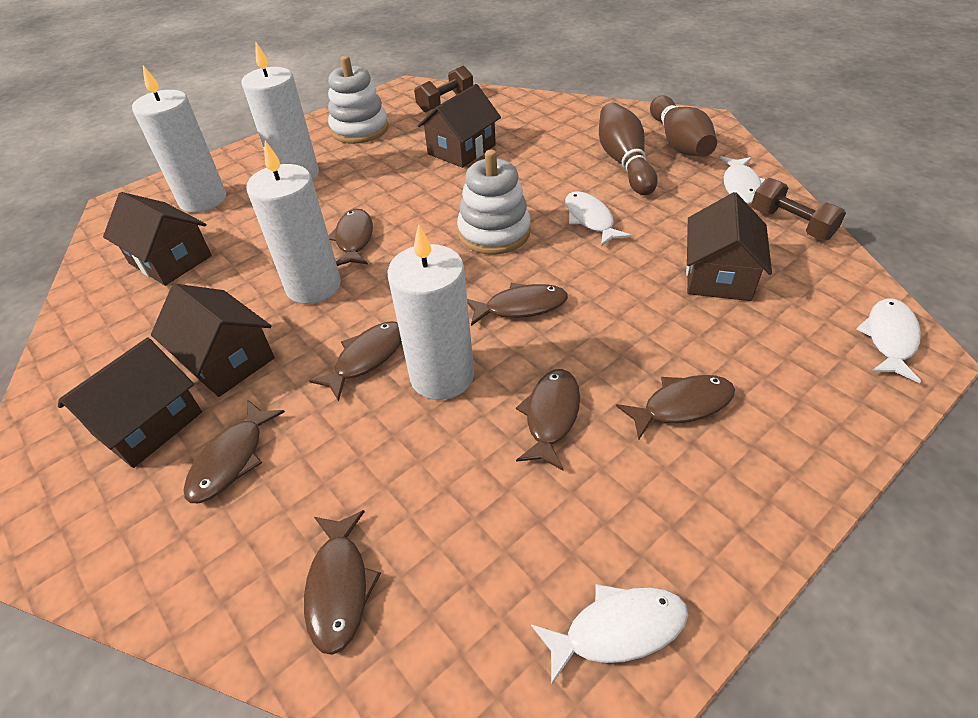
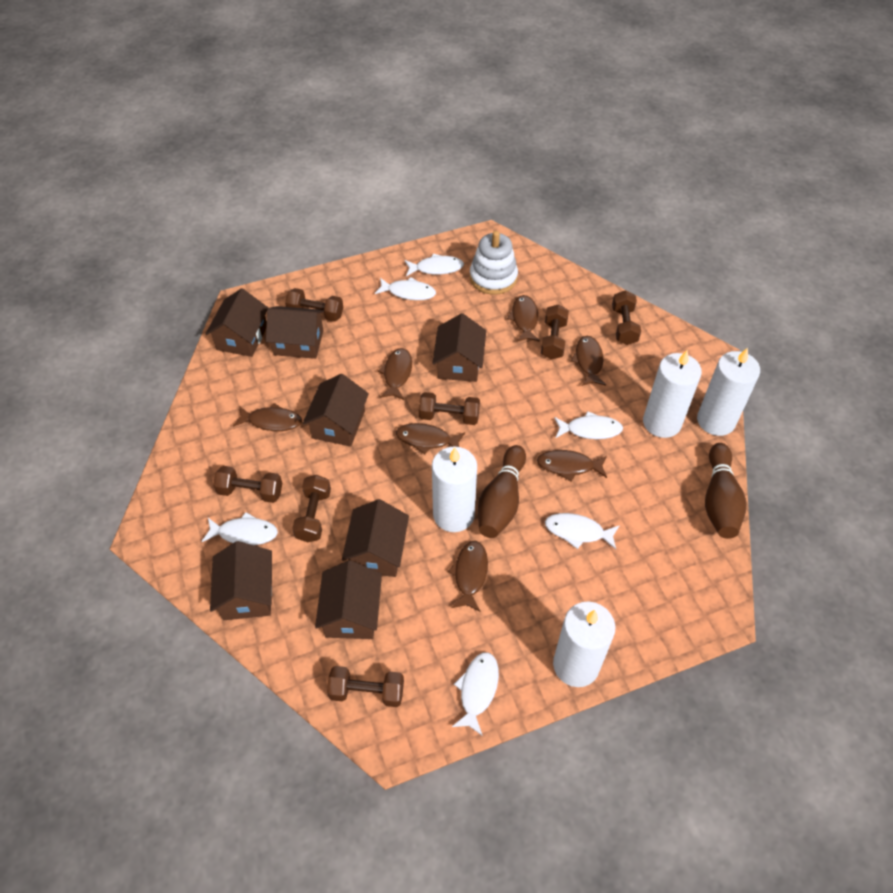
brown dumbbell: 2 -> 7
brown house: 5 -> 7
white fish: 4 -> 6
white stacking toy: 2 -> 1

